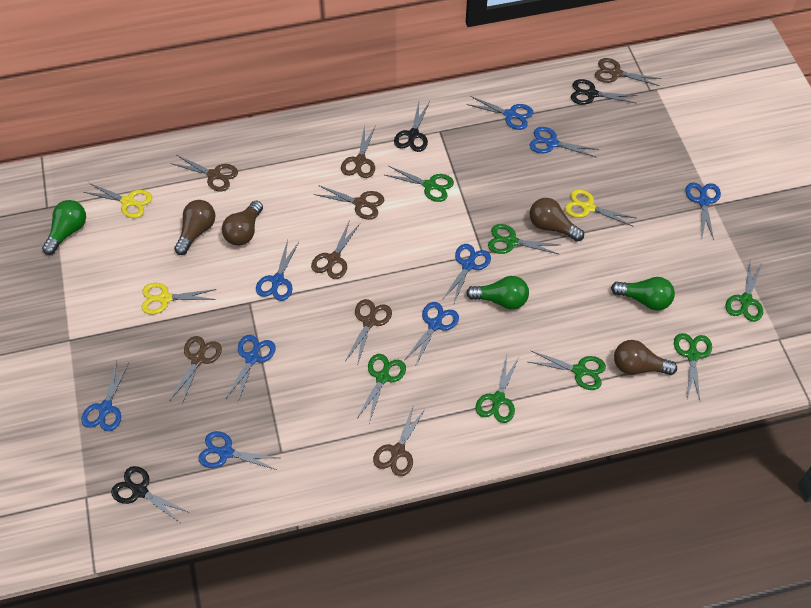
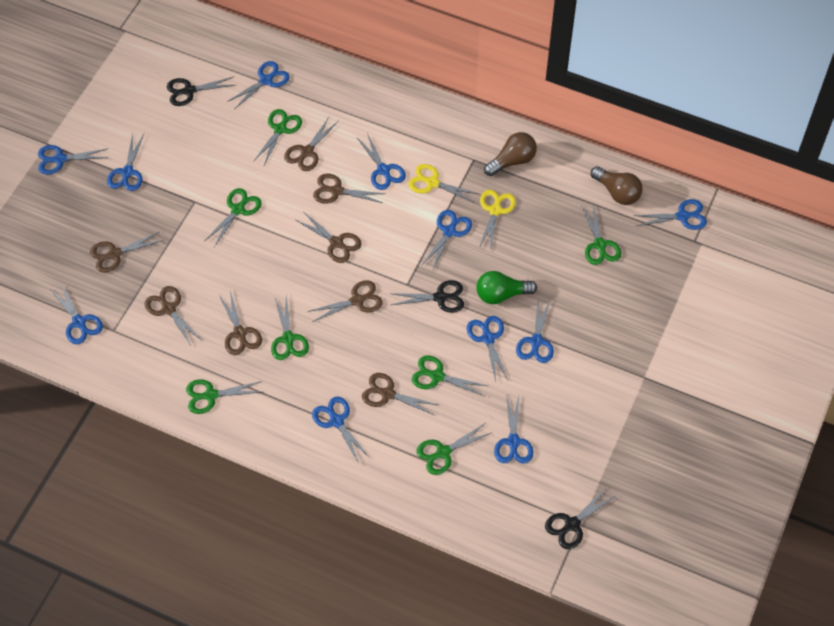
blue scissors: 9 -> 11
brown light bulb: 4 -> 2
green light bulb: 3 -> 1
yellow scissors: 3 -> 2

